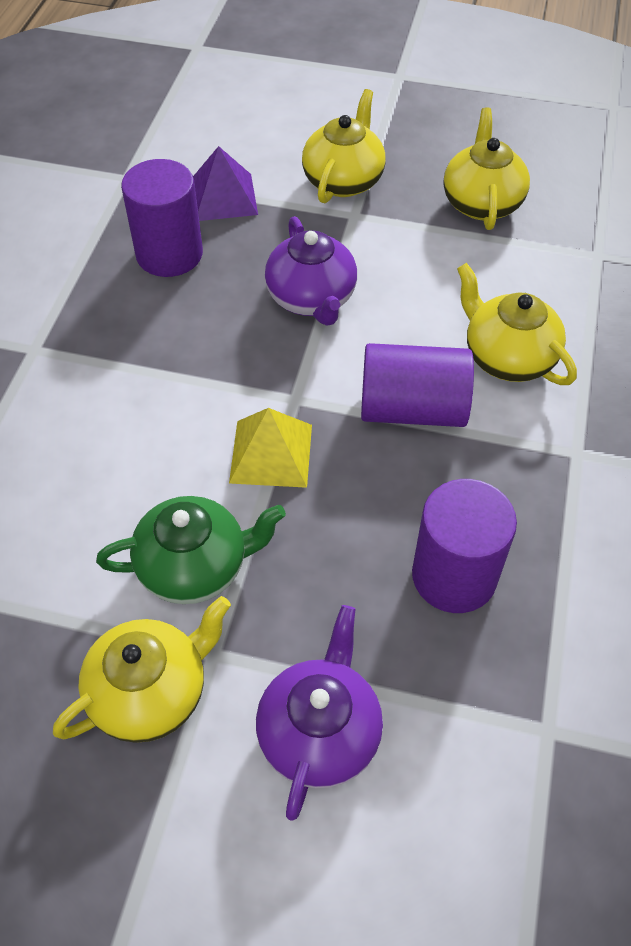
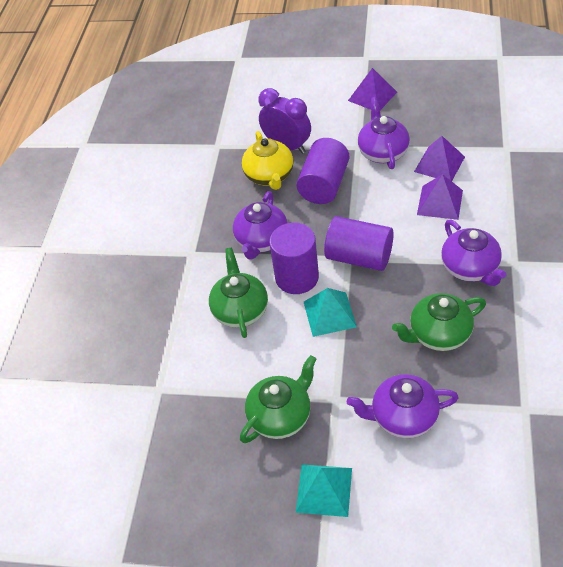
green teapot: 1 -> 3
purple clock: 0 -> 1
purple pyramid: 1 -> 3
purple teapot: 2 -> 4
turquoise pyramid: 0 -> 2
yellow pyramid: 1 -> 0
yellow teapot: 4 -> 1

